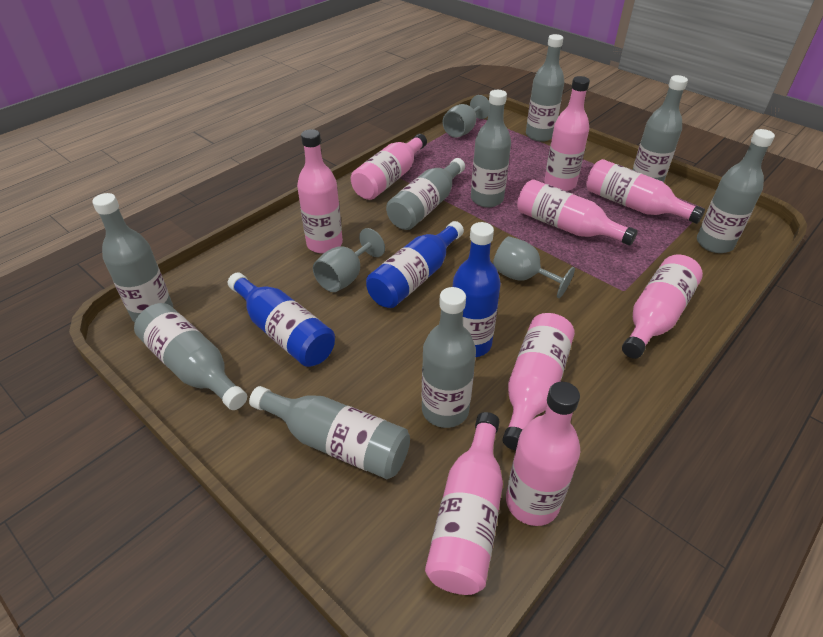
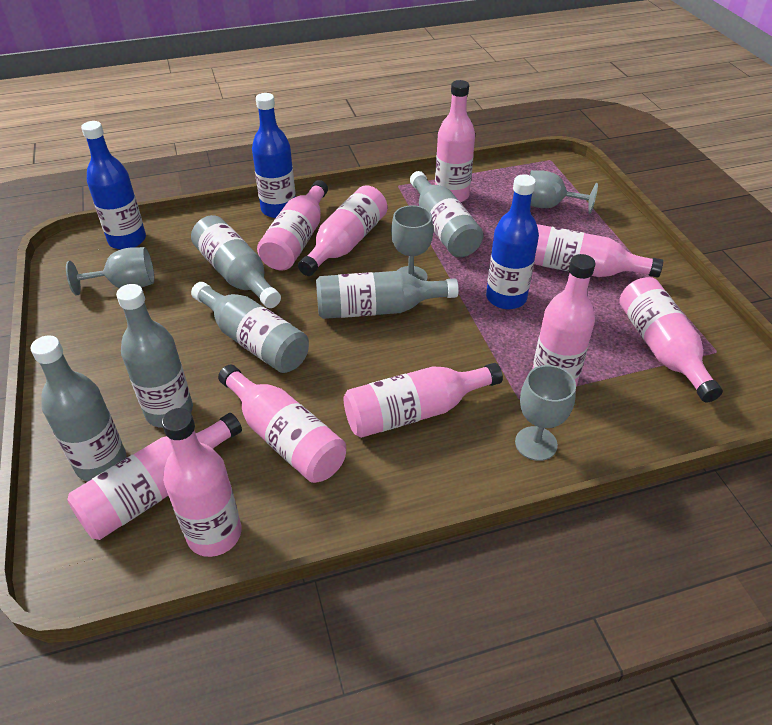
grey bottle: 9 -> 6
grey goblet: 3 -> 4
pink bottle: 9 -> 10

